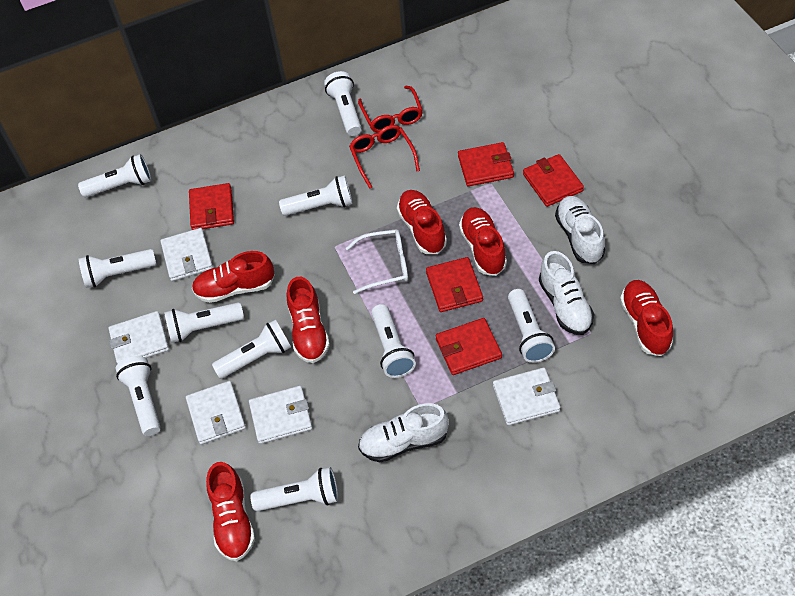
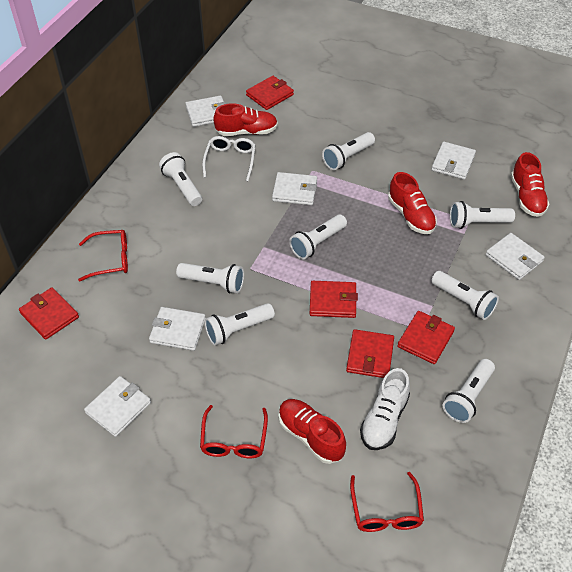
red glasses: 2 -> 3
red shoe: 6 -> 4
white flashlight: 10 -> 8
white shoe: 3 -> 1
white wallet: 5 -> 6

